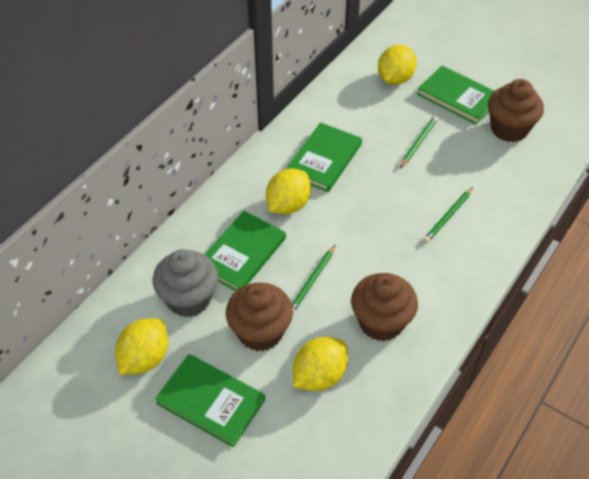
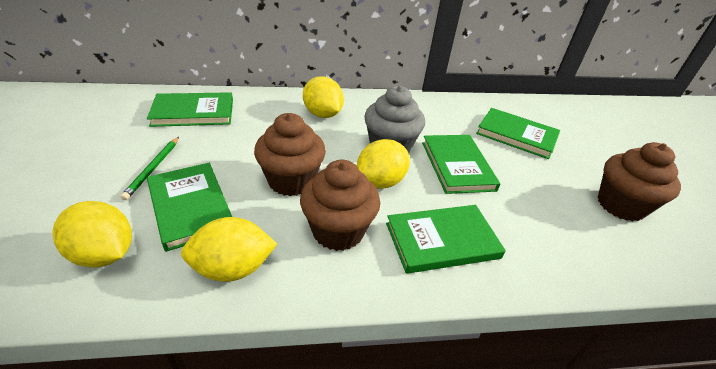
green book: 4 -> 5
green pencil: 3 -> 1

